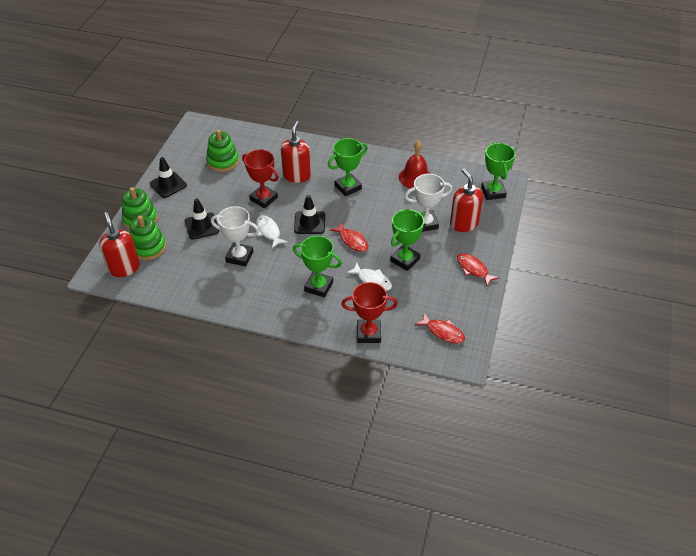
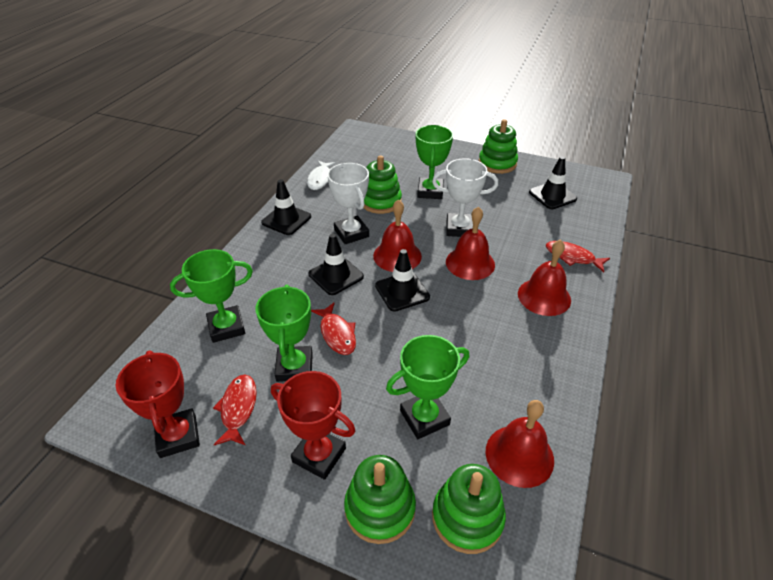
black traffic cone: 3 -> 4
green stacking toy: 3 -> 4
red bell: 1 -> 4
red soap dispenser: 3 -> 0
white fish: 2 -> 1

